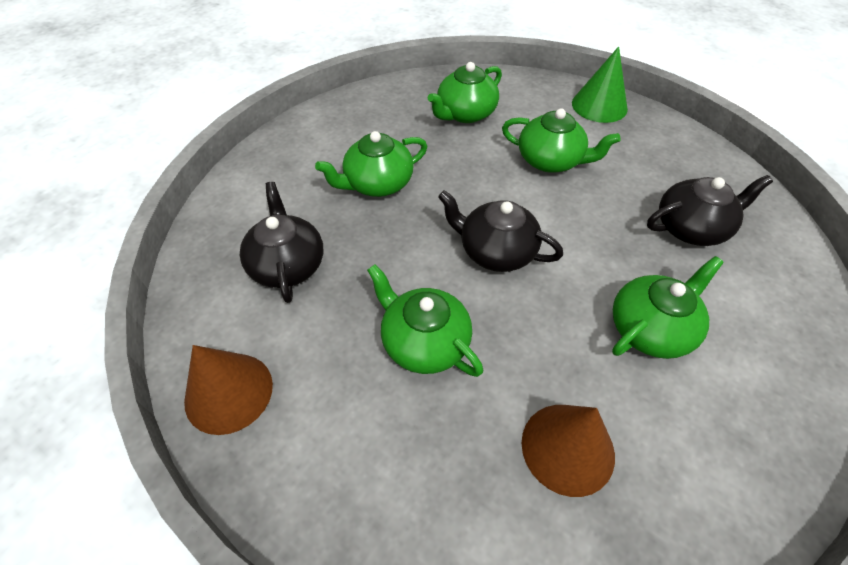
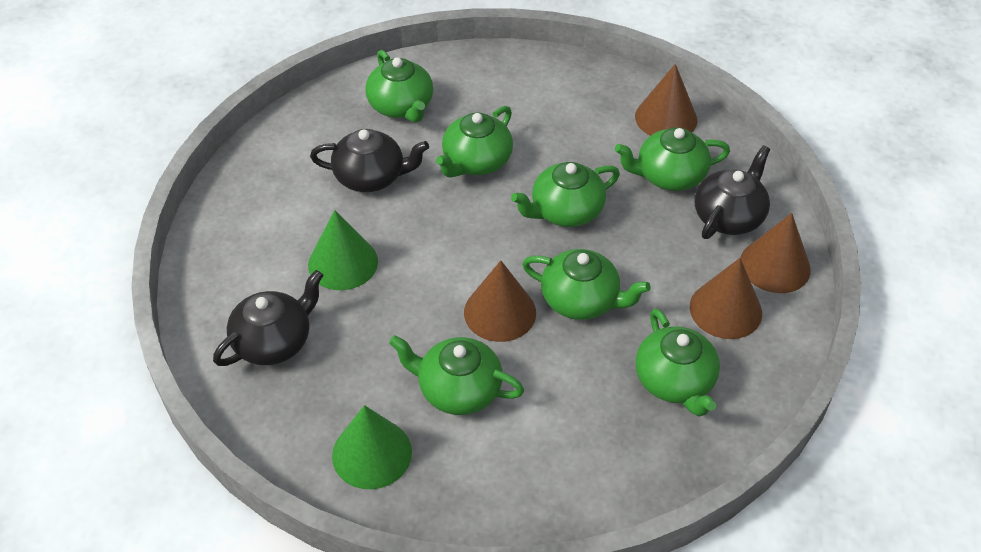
brown cone: 2 -> 4
green cone: 1 -> 2
green teapot: 5 -> 7

